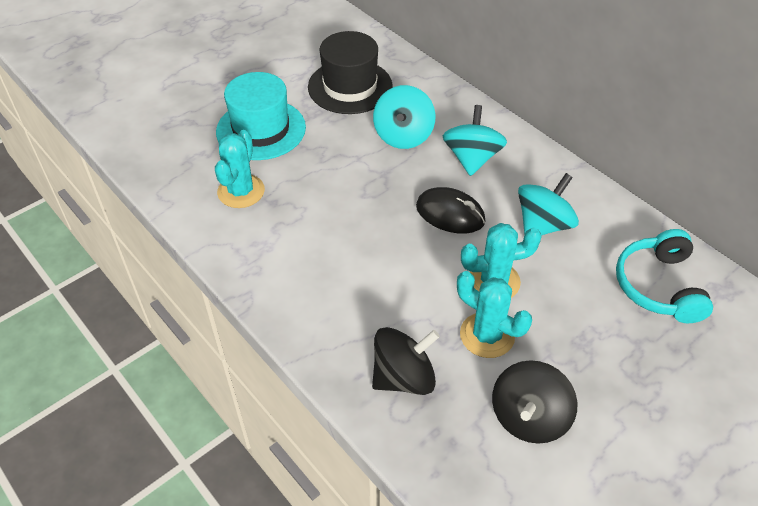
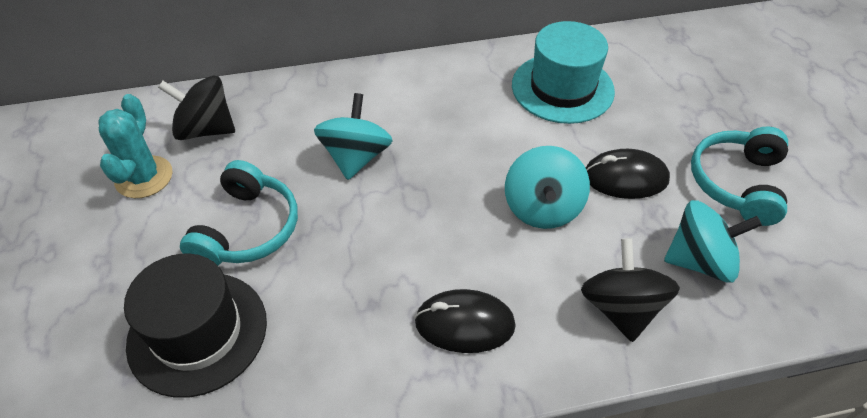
black mouse: 1 -> 2
turquoise cactus: 3 -> 1
turquoise headphones: 1 -> 2

